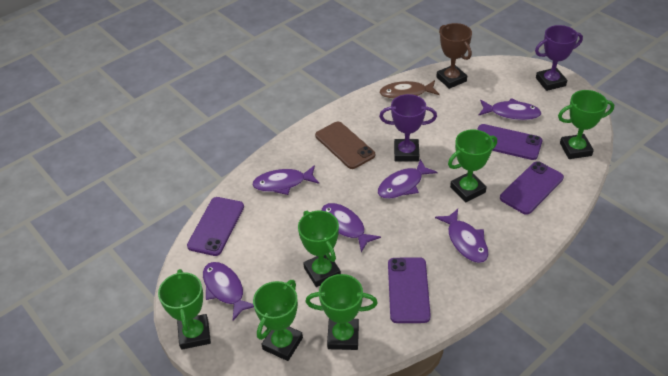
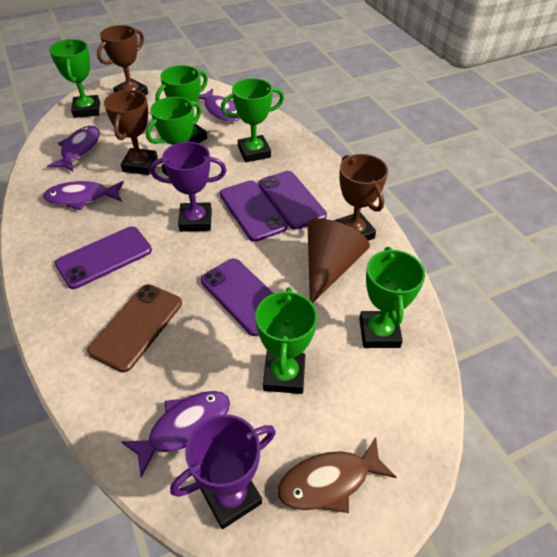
brown cone: 0 -> 1
brown trophy: 1 -> 3
purple fish: 6 -> 4

